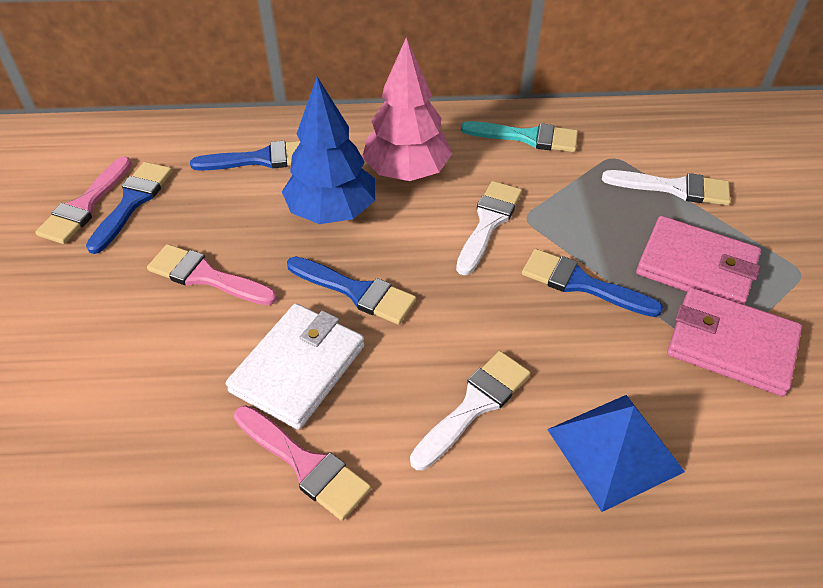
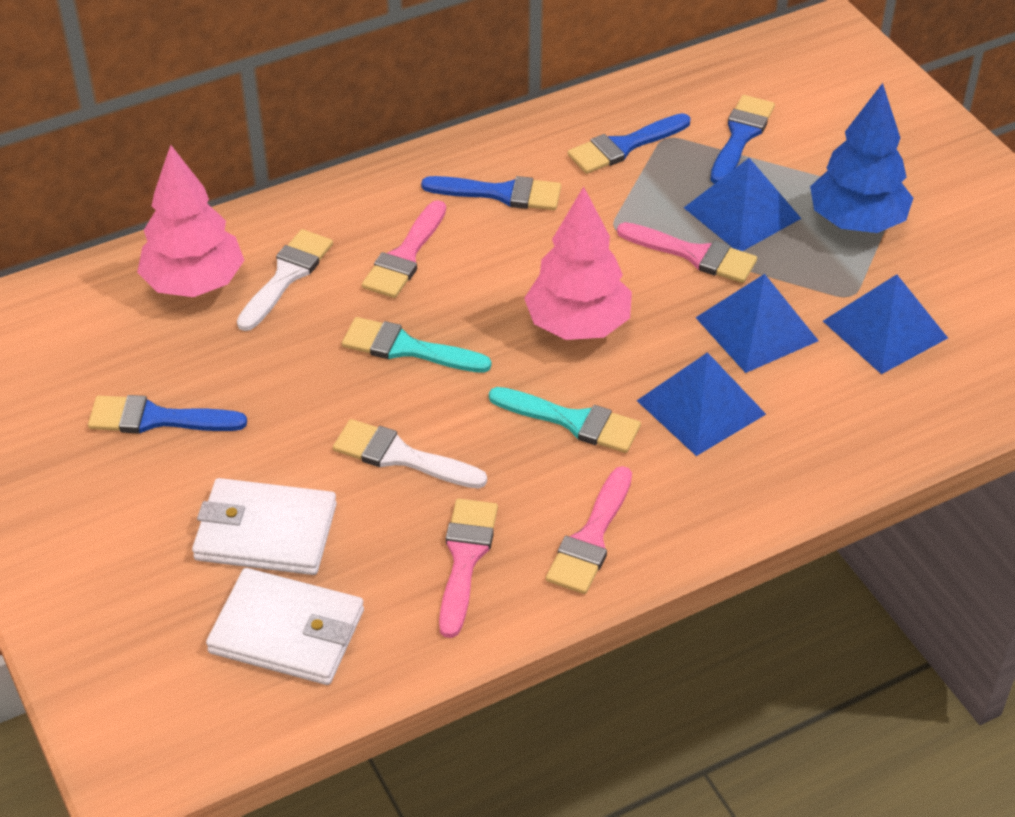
blue pyramid: 1 -> 4
pink brush: 3 -> 4
pink tree: 1 -> 2
pink wallet: 2 -> 0
turquoise brush: 1 -> 2
white brush: 3 -> 2
white wallet: 1 -> 2

